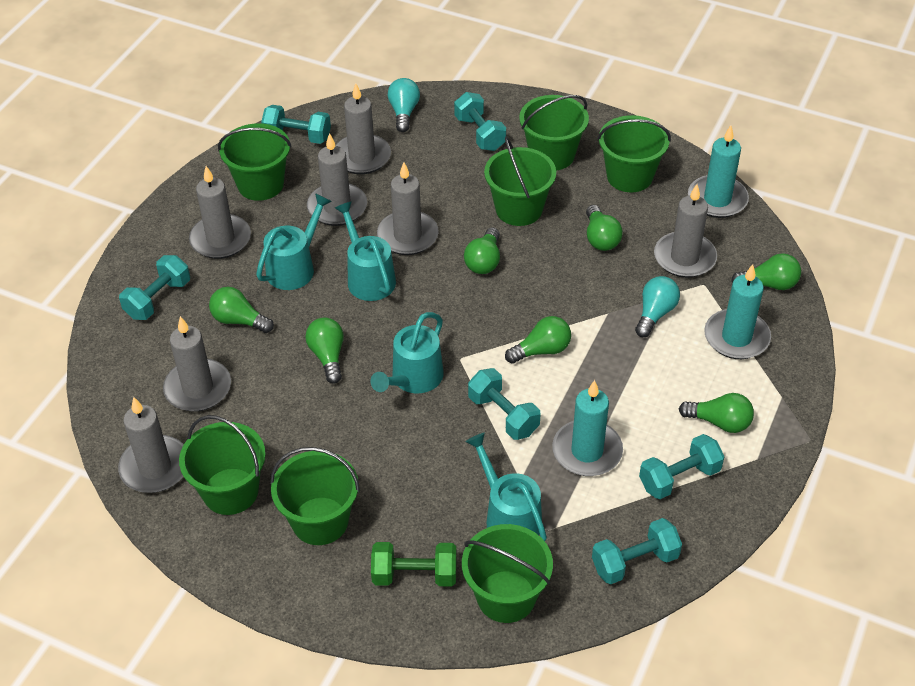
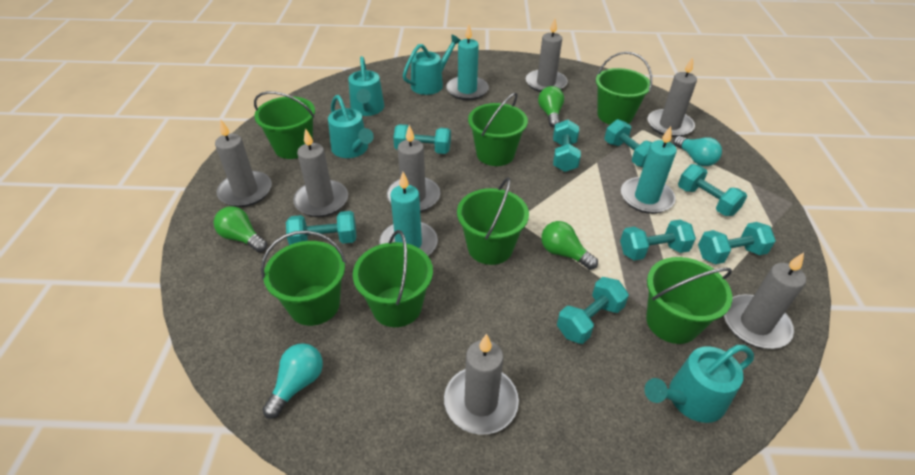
green dumbbell: 1 -> 0
green light bulb: 7 -> 3
turquoise dumbbell: 6 -> 8

